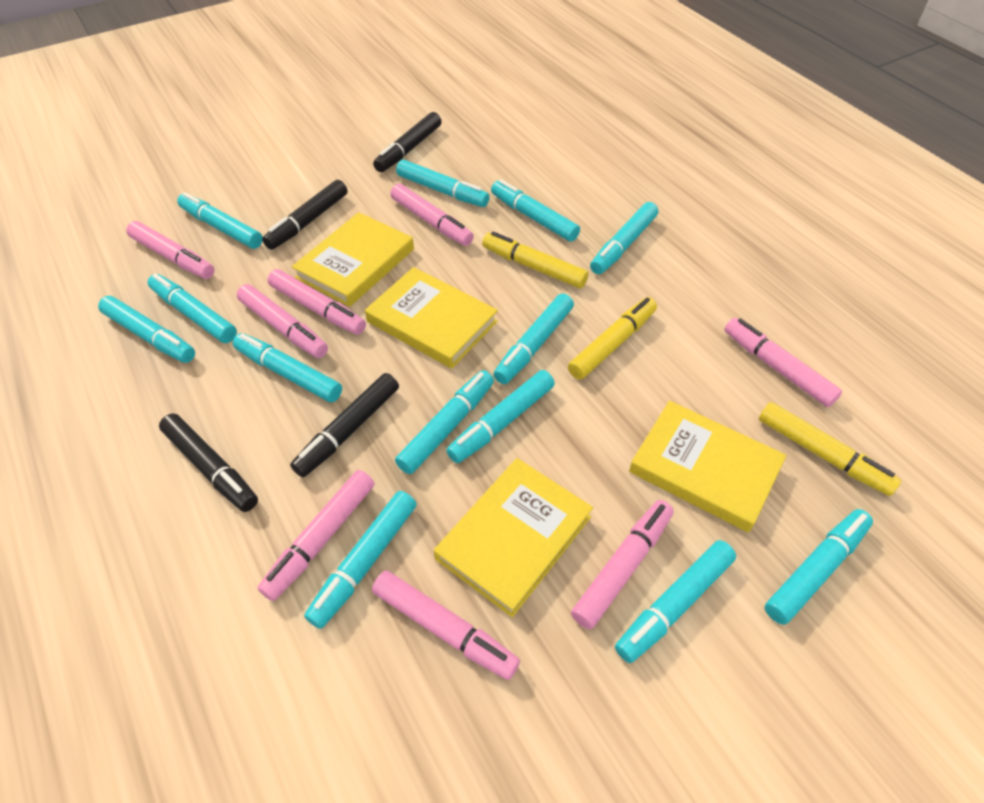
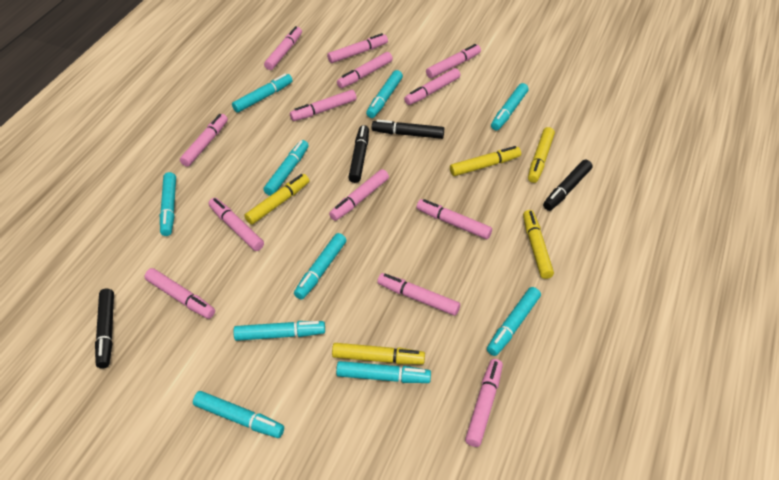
pink marker: 8 -> 13
turquoise marker: 13 -> 10
yellow book: 4 -> 0
yellow marker: 3 -> 5

